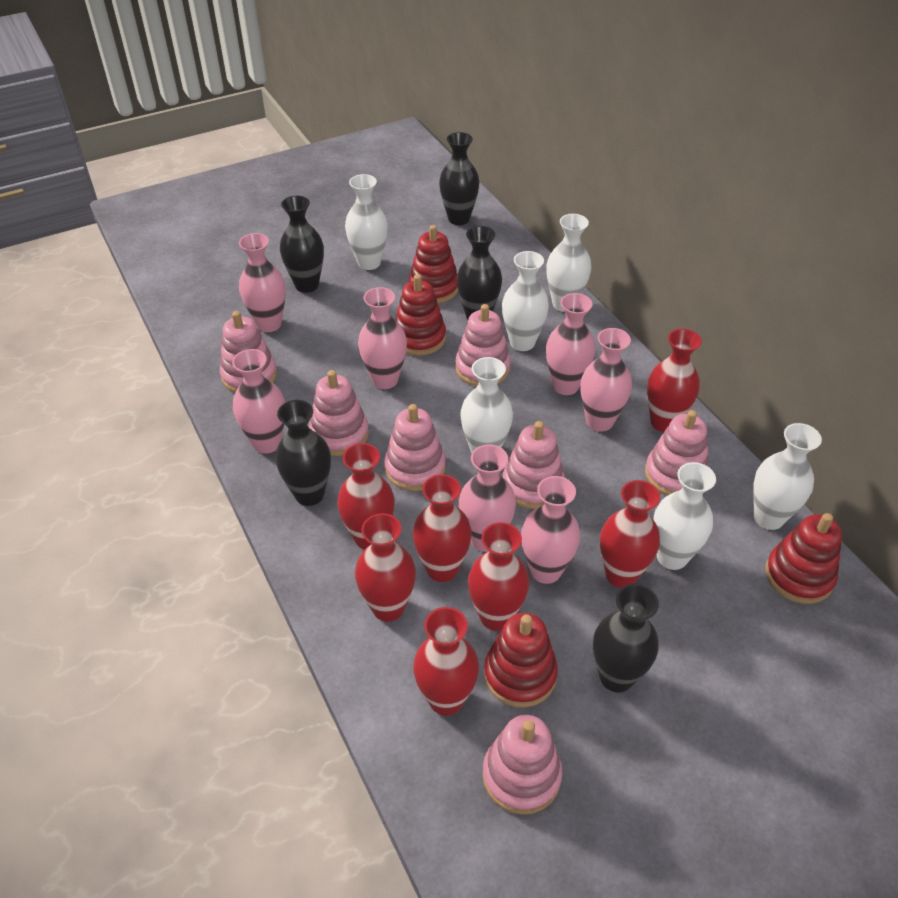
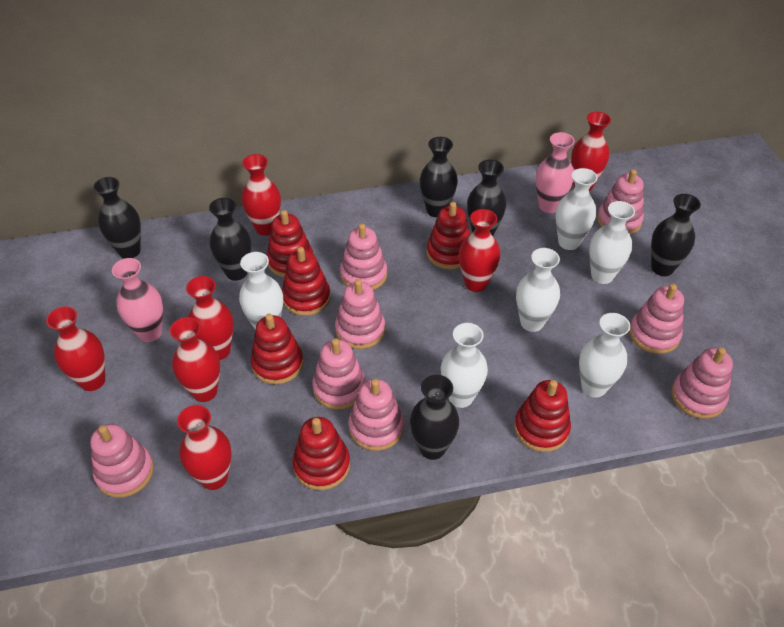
black vase: 5 -> 6
pink stacking toy: 7 -> 8
pink vase: 7 -> 2
red stacking toy: 4 -> 6

